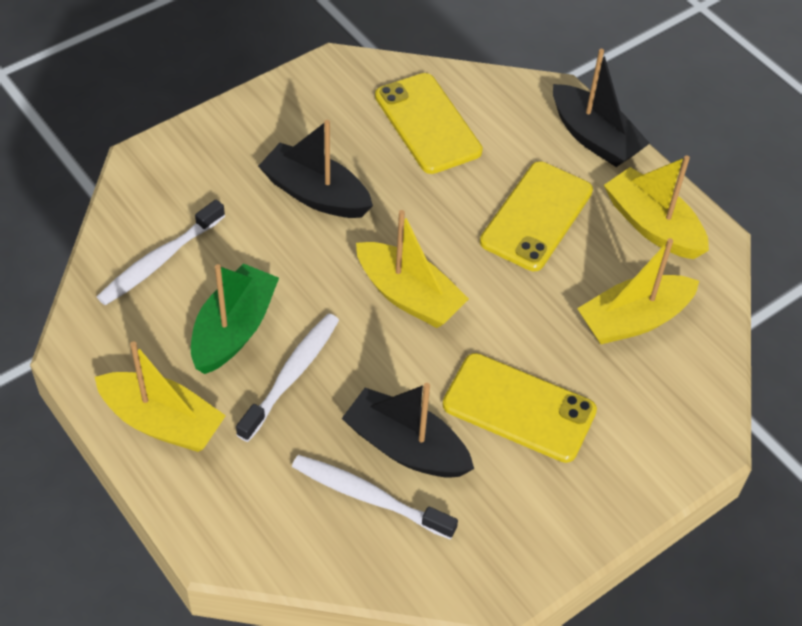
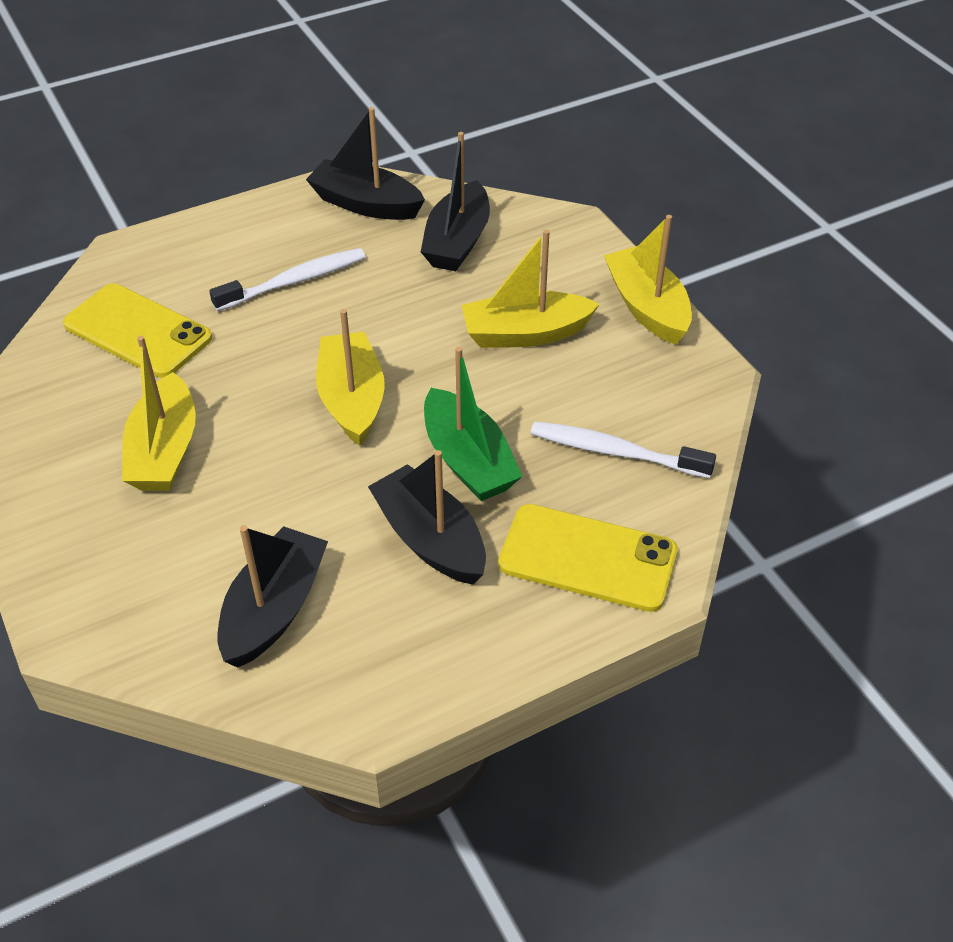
black boat: 3 -> 4
white toothbrush: 3 -> 2
yellow phone: 3 -> 2

